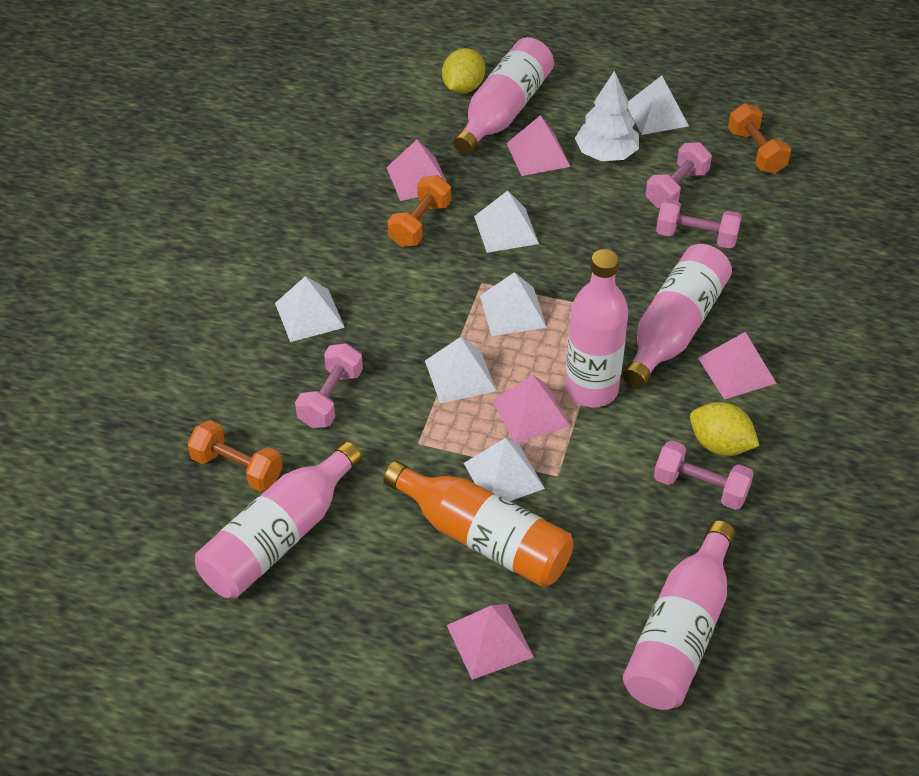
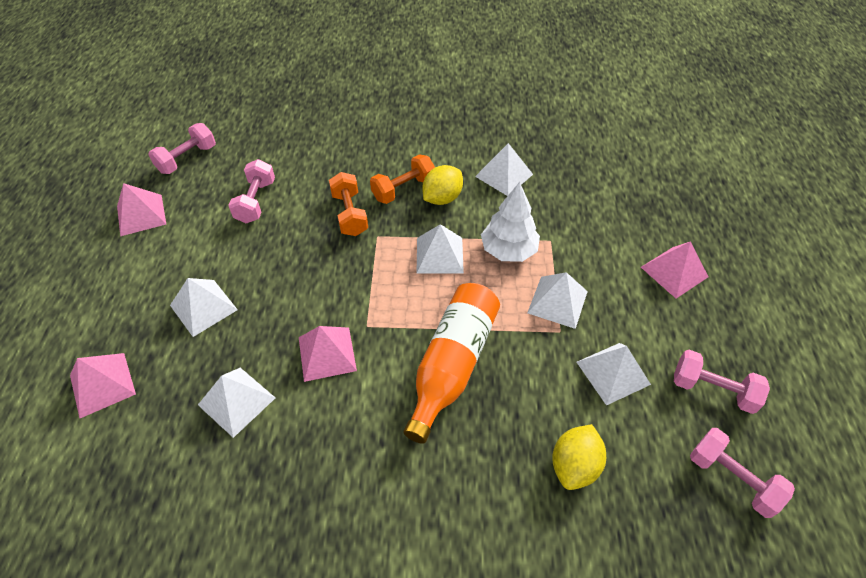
orange dumbbell: 3 -> 2
pink bottle: 5 -> 0
pink pyramid: 5 -> 4

